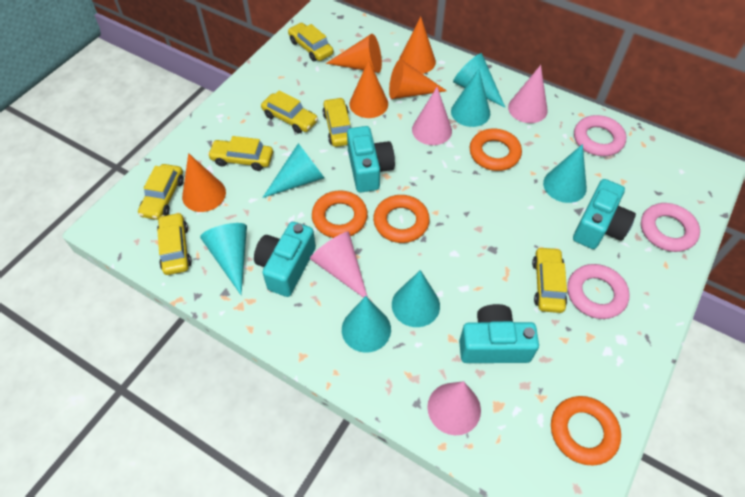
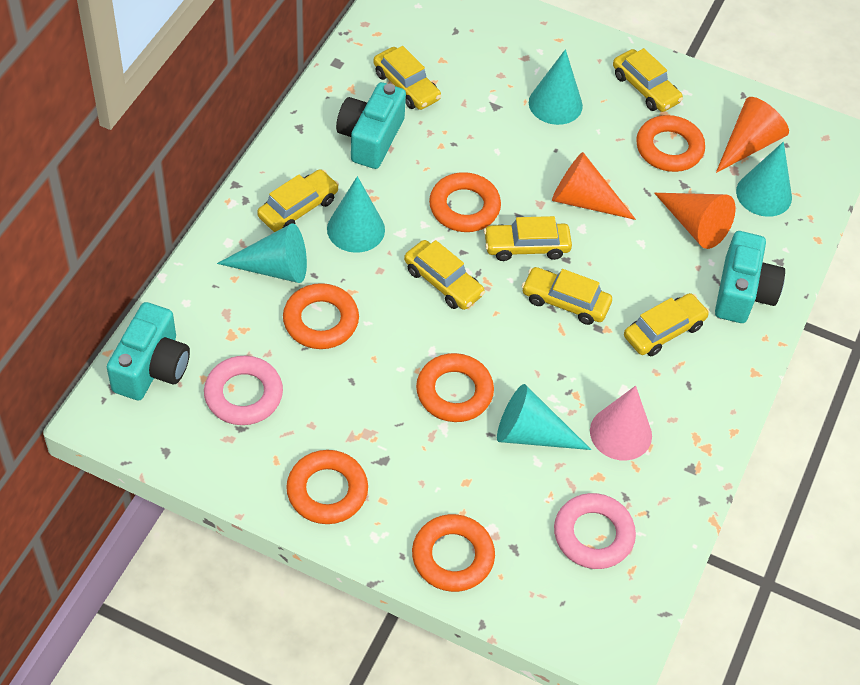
orange cone: 5 -> 3
orange ring: 4 -> 6
pink cone: 4 -> 1
pink ring: 3 -> 2
turquoise camera: 4 -> 3
turquoise cone: 7 -> 5

